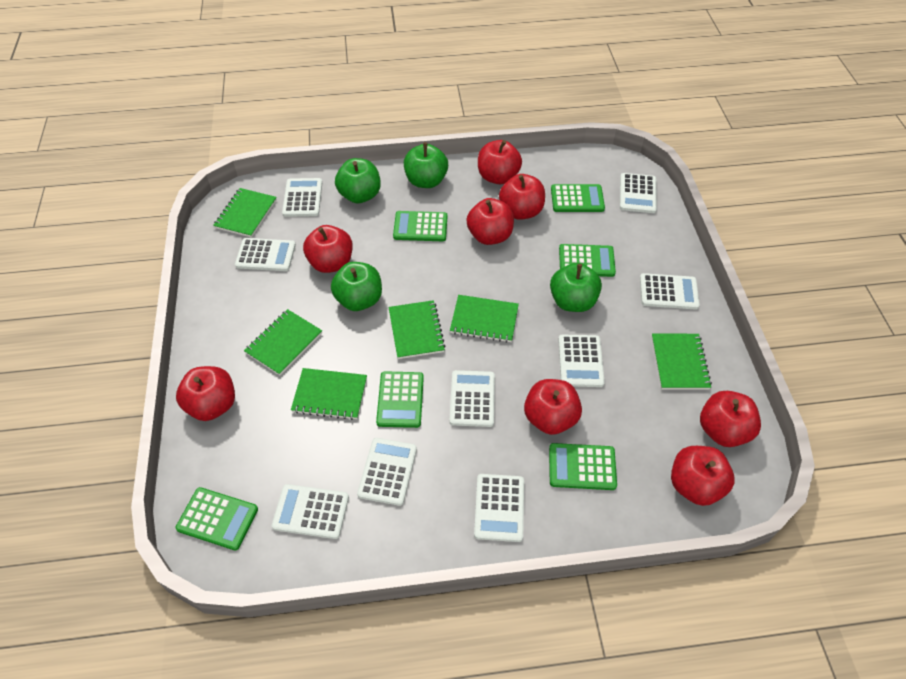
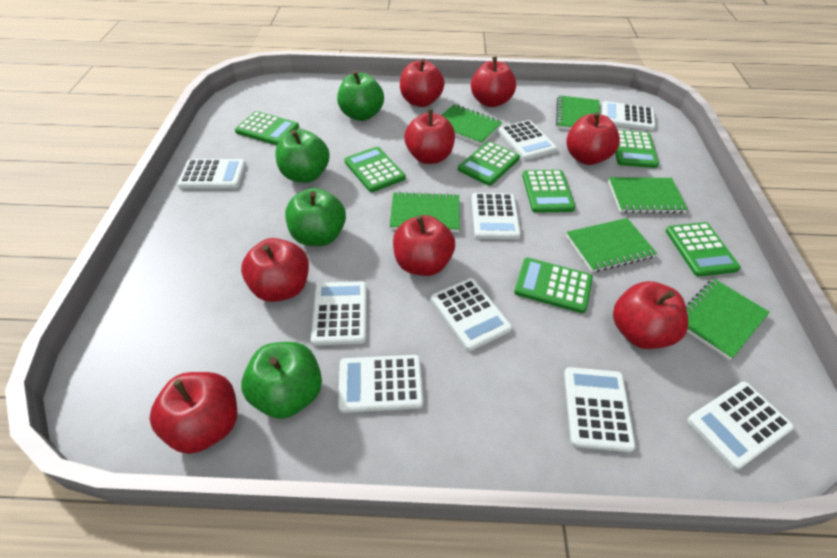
green calculator: 6 -> 7

